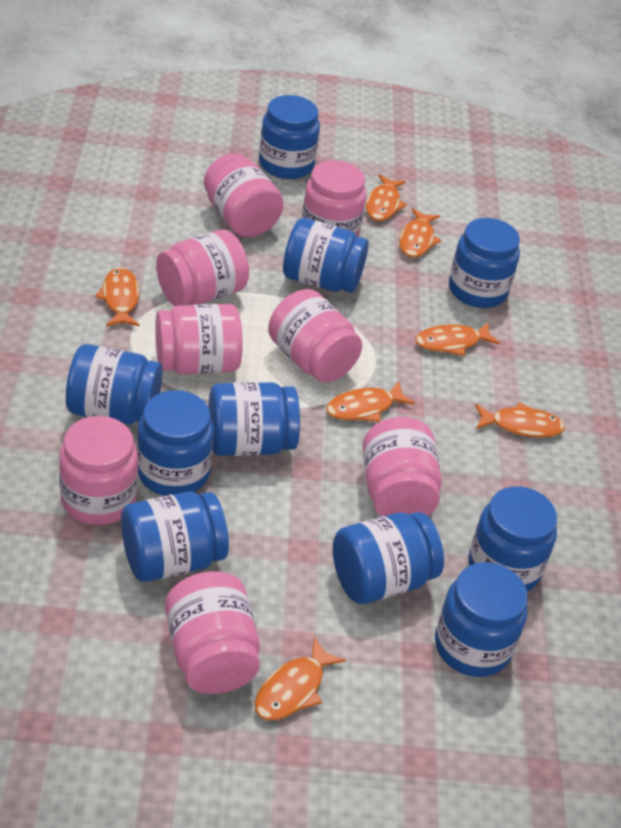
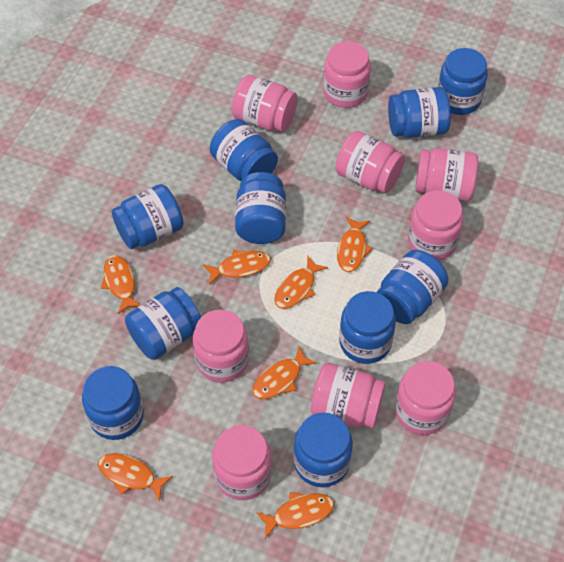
pink jar: 8 -> 9

